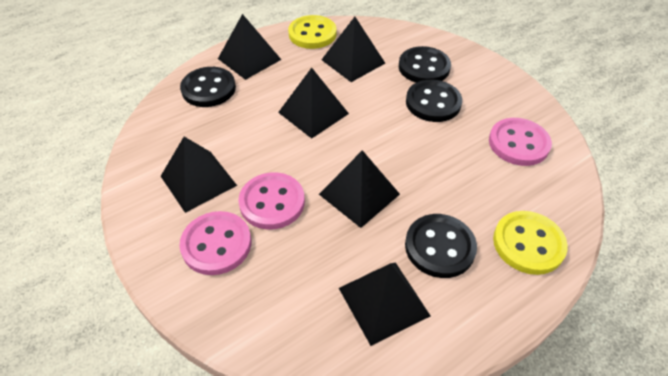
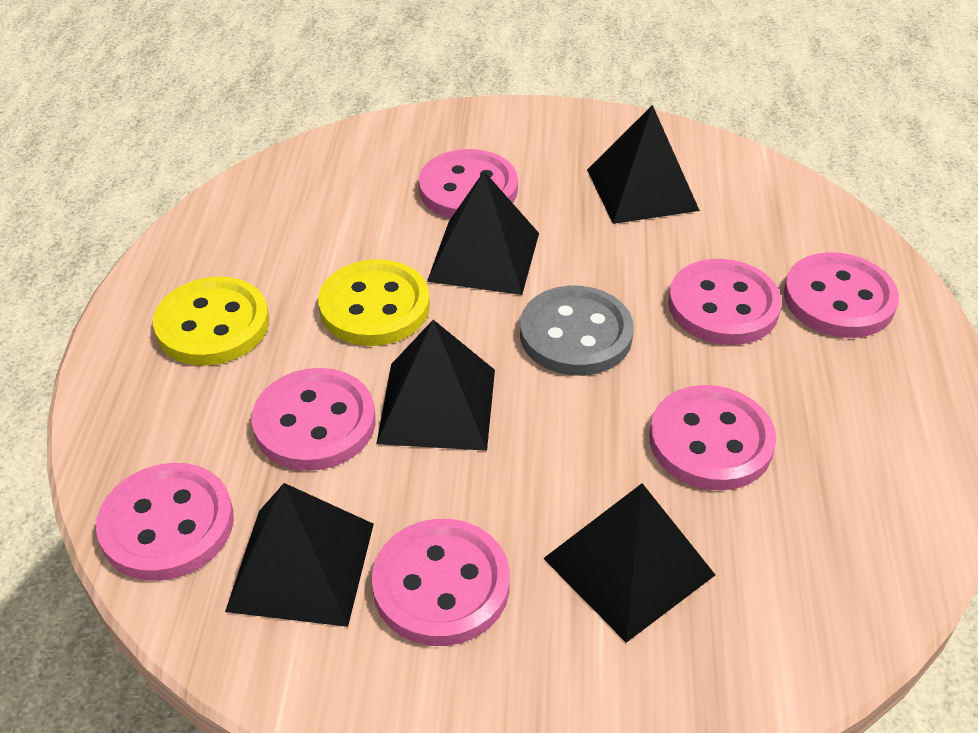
black button: 4 -> 0
black pyramid: 6 -> 5
grey button: 0 -> 1
pink button: 3 -> 7

